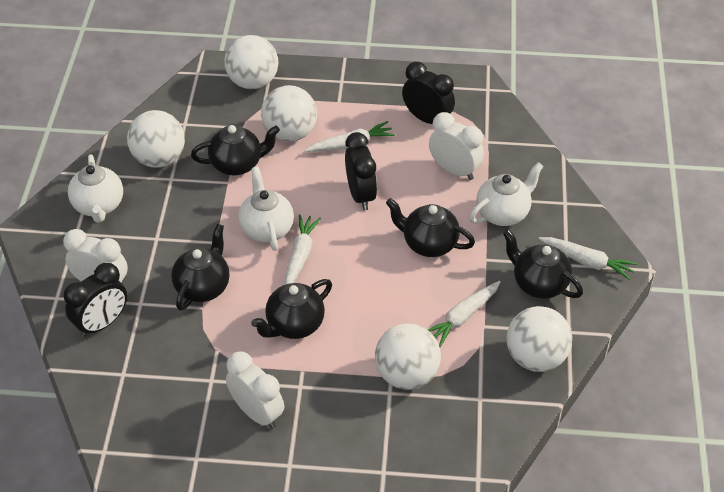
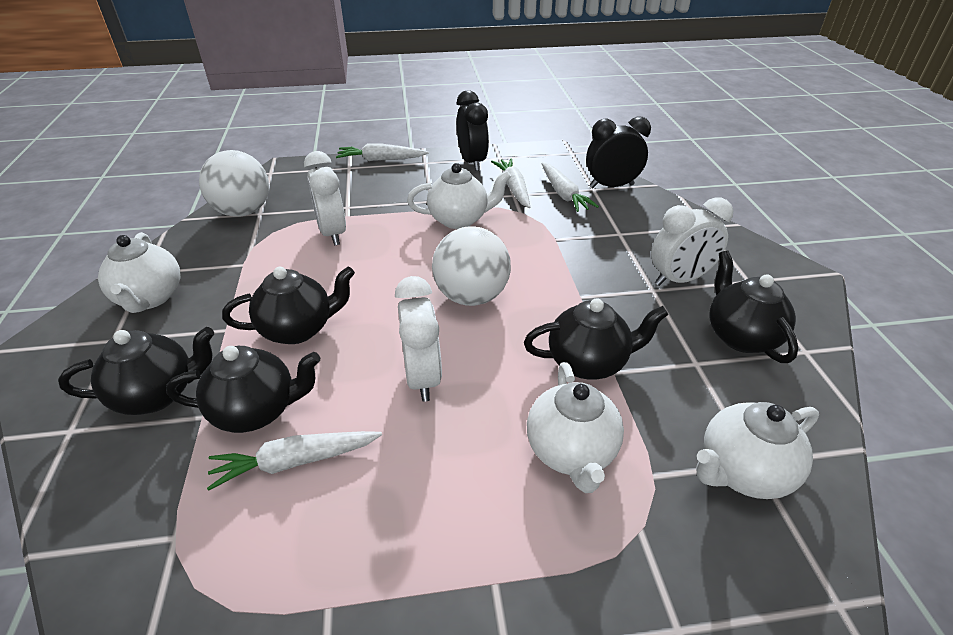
black clock: 3 -> 2
white ball: 5 -> 2
white teapot: 3 -> 4

